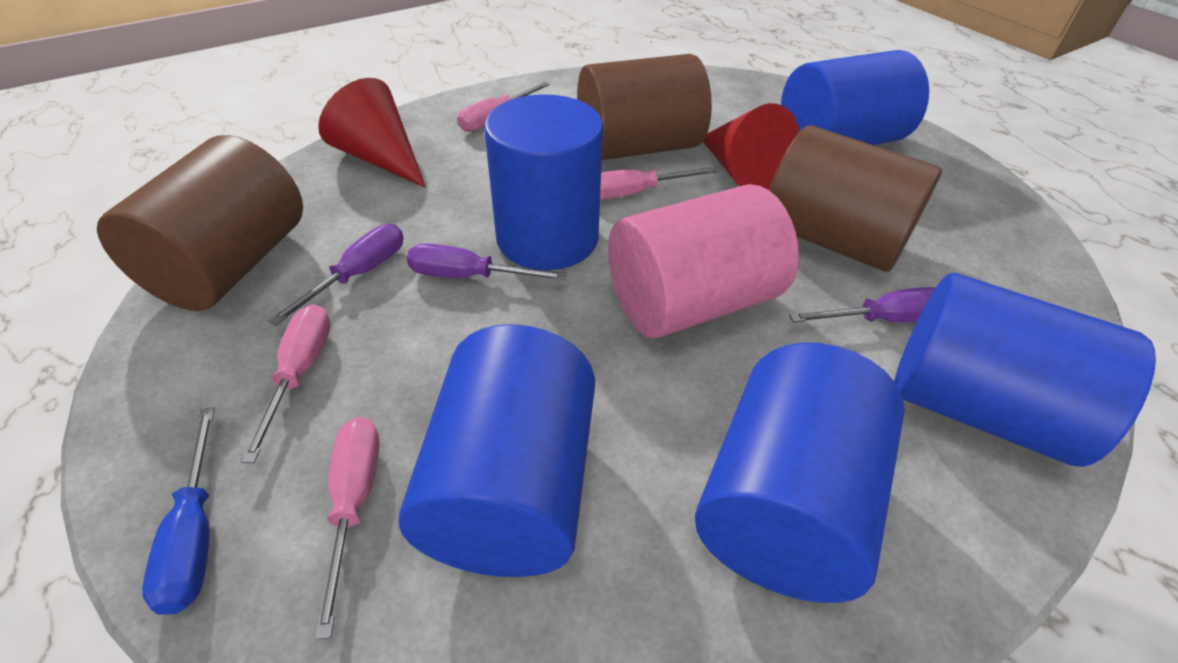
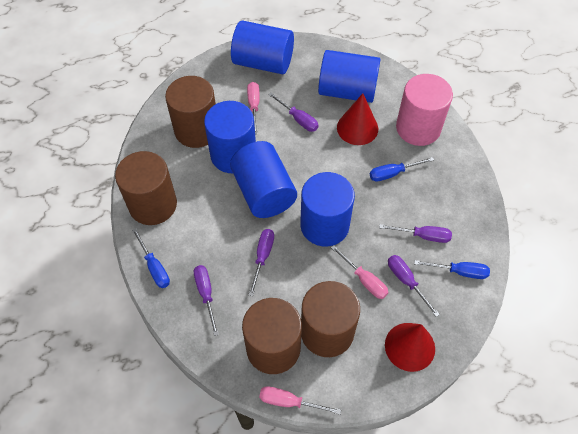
blue screwdriver: 1 -> 3
brown cylinder: 3 -> 4
pink screwdriver: 4 -> 3
purple screwdriver: 3 -> 5

